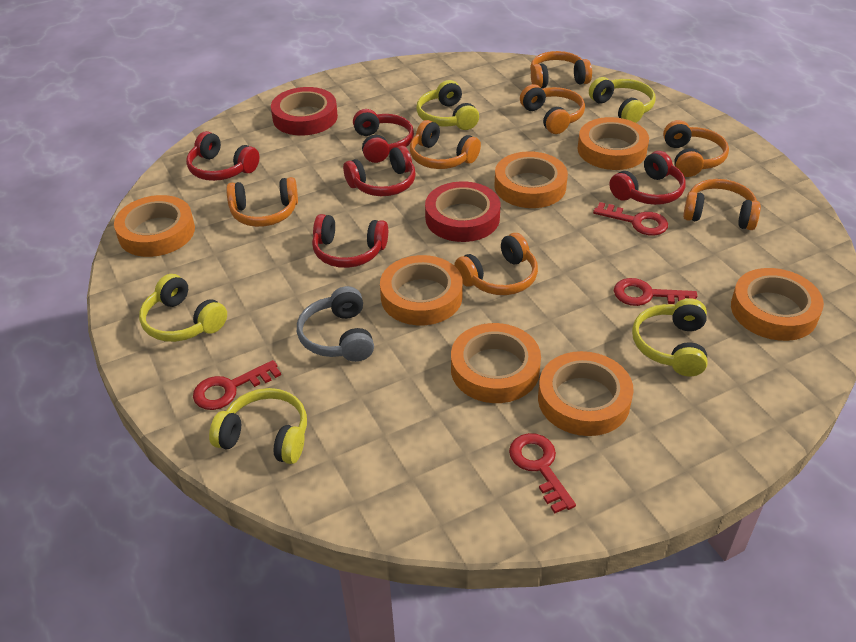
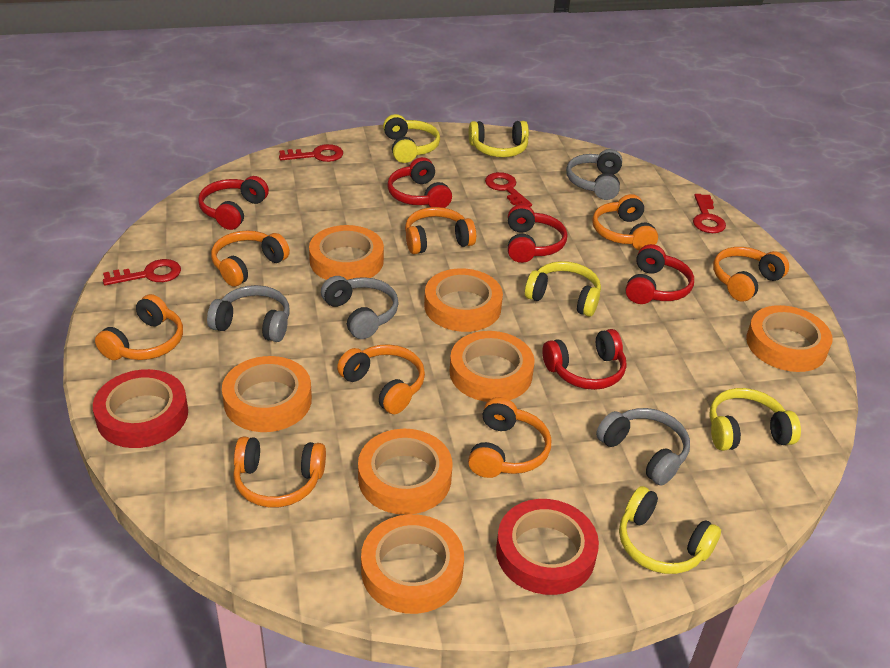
grey headphones: 1 -> 4
orange headphones: 7 -> 8

